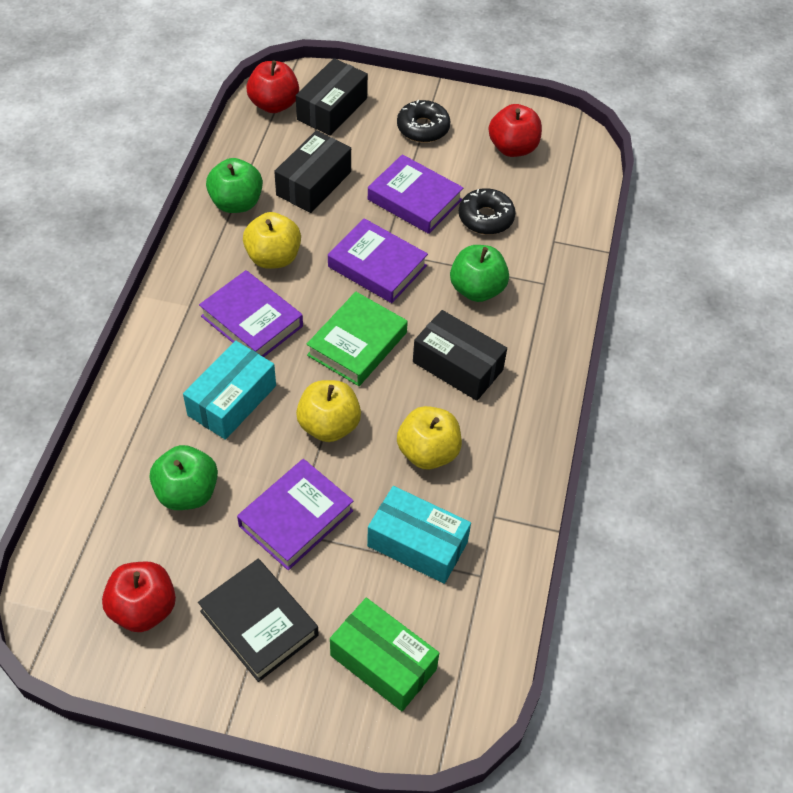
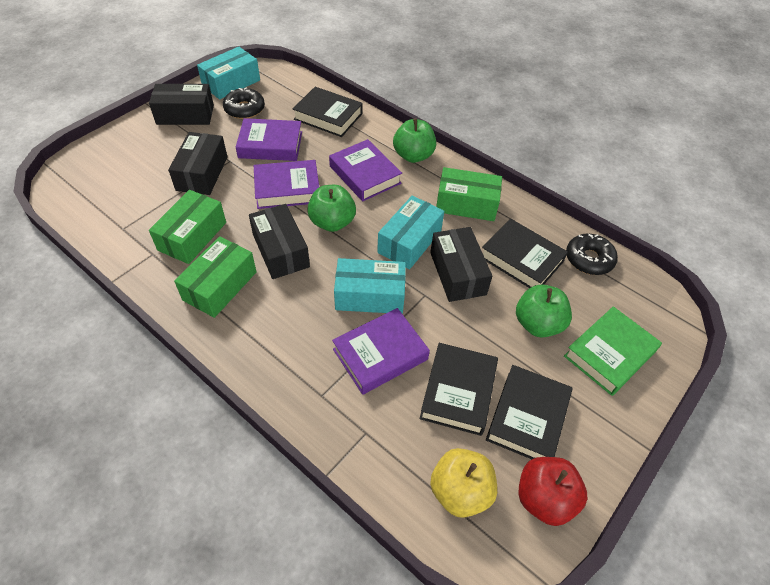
black book: 1 -> 4
black box: 3 -> 4
green box: 1 -> 3
red apple: 3 -> 1
turquoise box: 2 -> 3
yellow apple: 3 -> 1

